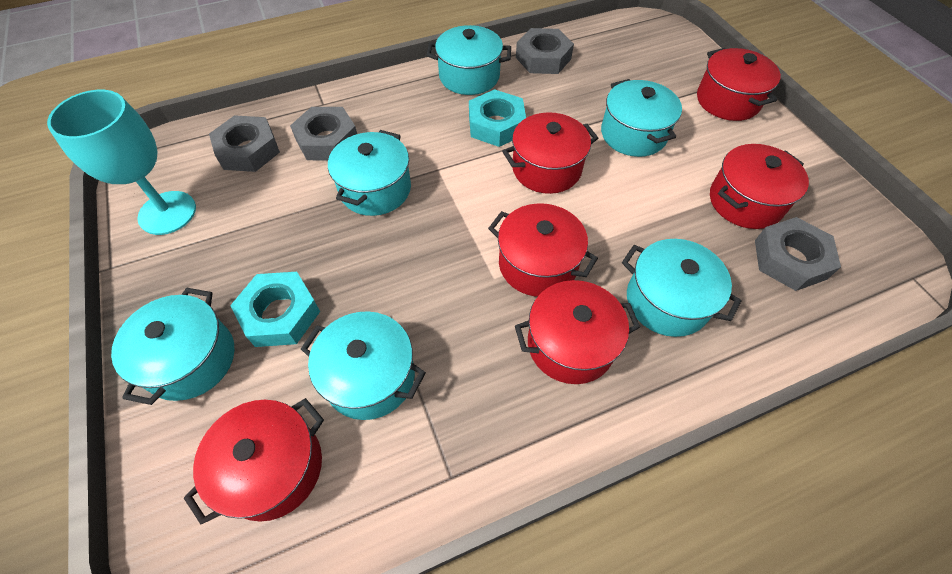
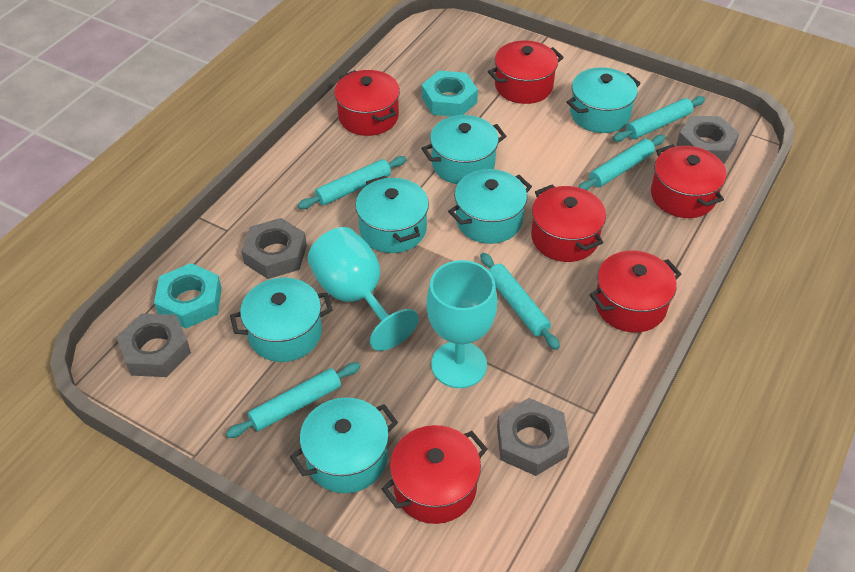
turquoise goblet: 1 -> 2
turquoise rolling pin: 0 -> 5

